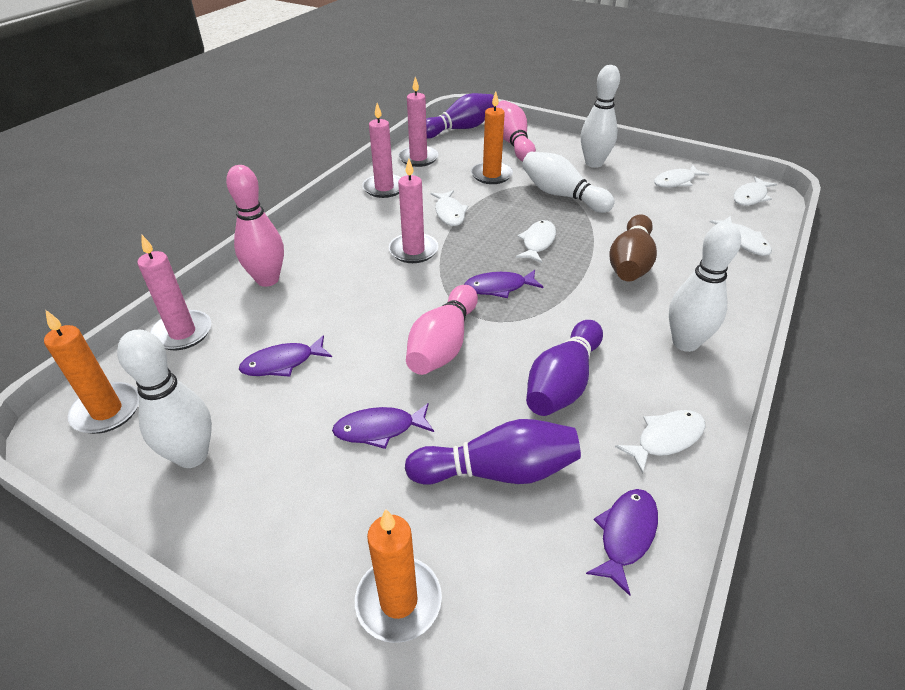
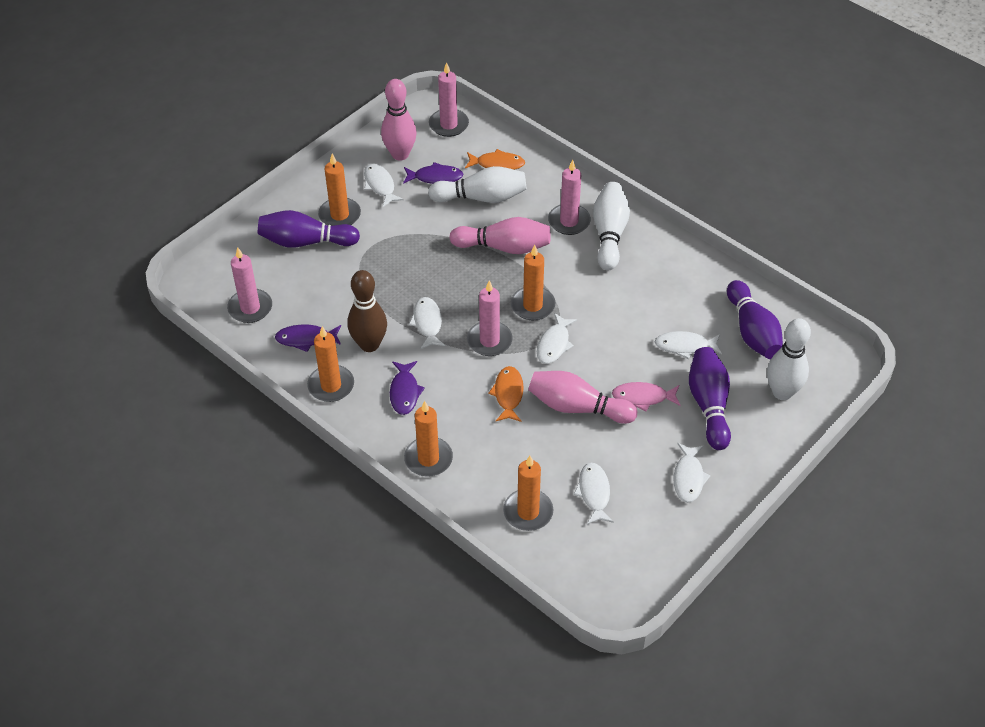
orange candle: 3 -> 5
orange fish: 0 -> 2
pink fish: 0 -> 1
purple fish: 4 -> 3
white bowling pin: 4 -> 3

